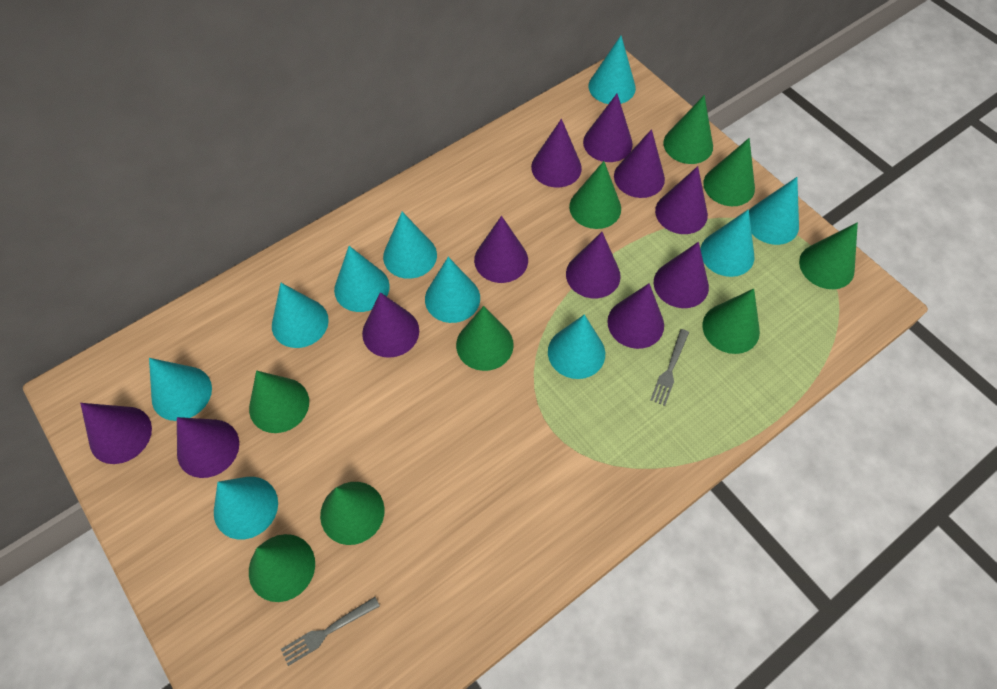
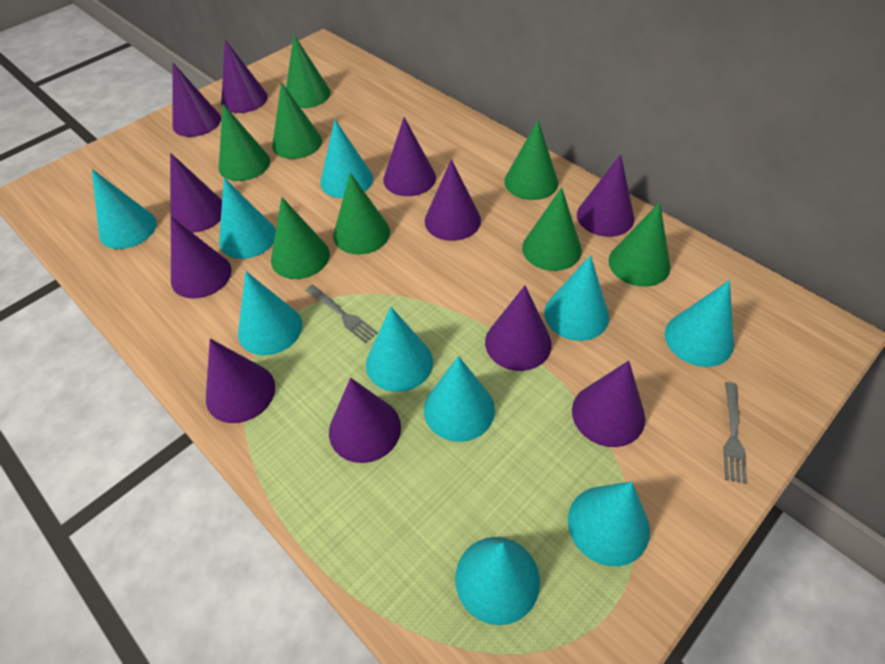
green cone: 9 -> 8

